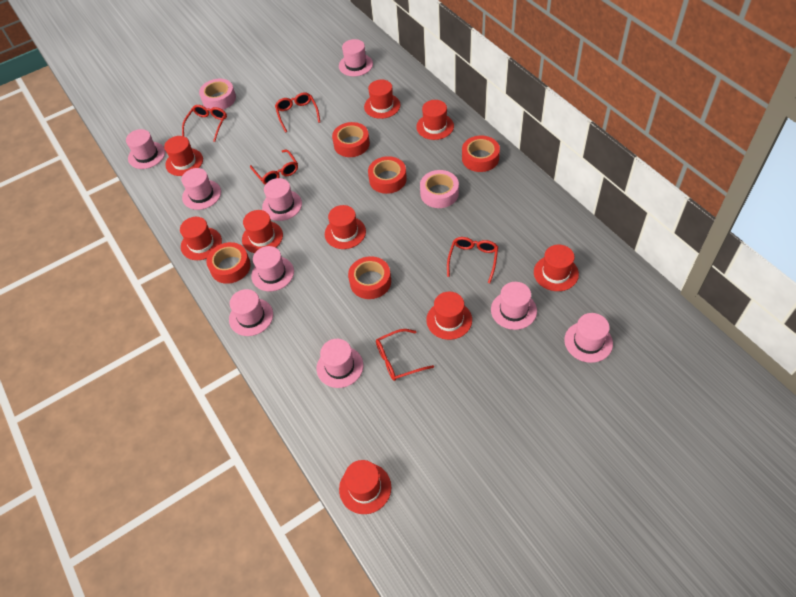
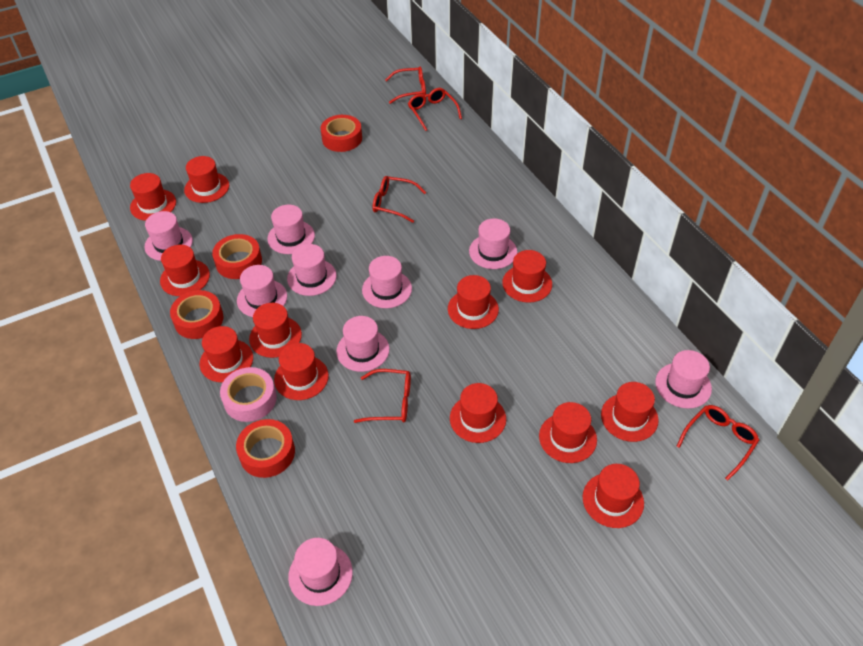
pink tape: 2 -> 1
red hat: 9 -> 12
red tape: 5 -> 4

